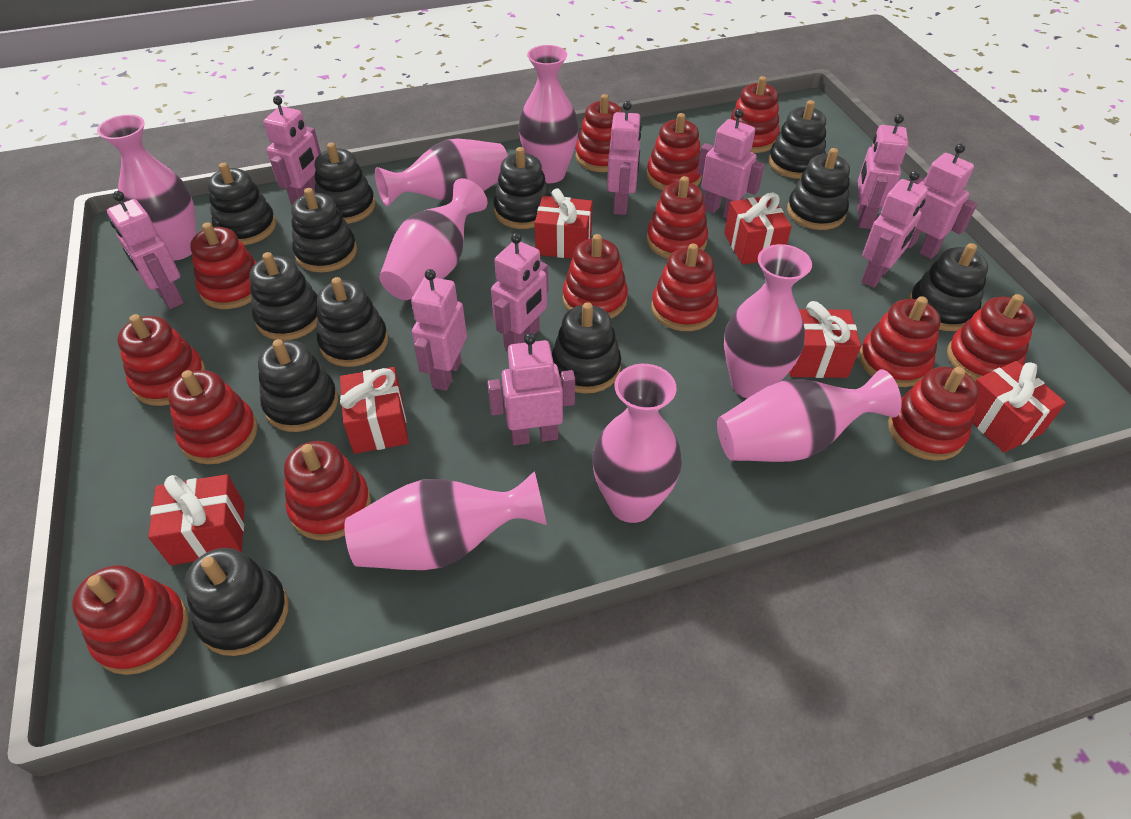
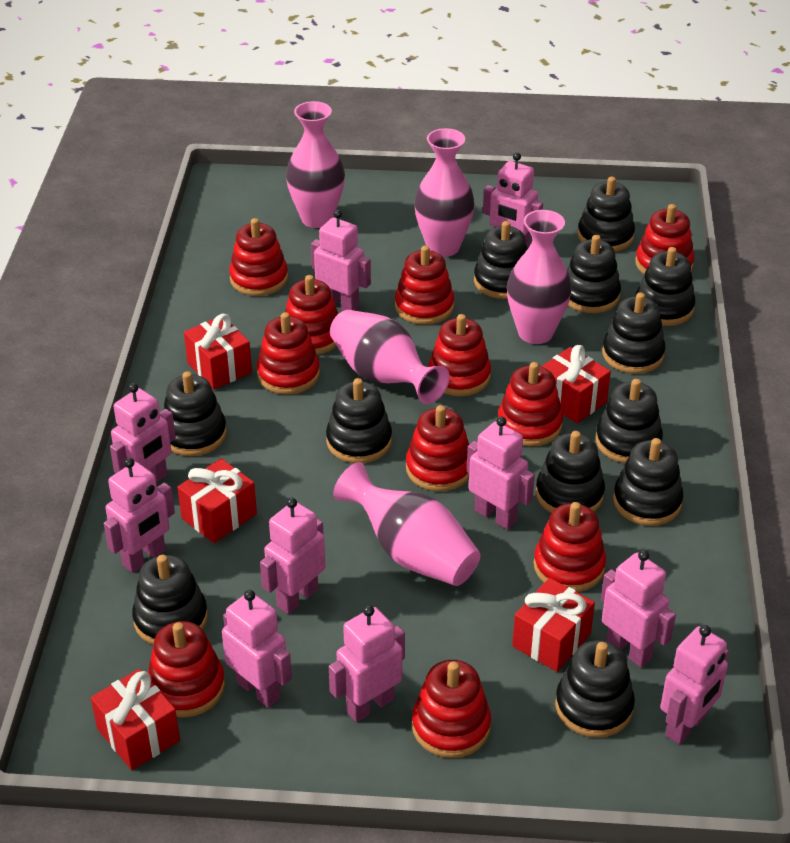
pink vase: 8 -> 5
red gift: 6 -> 5
red stacking toy: 14 -> 11

